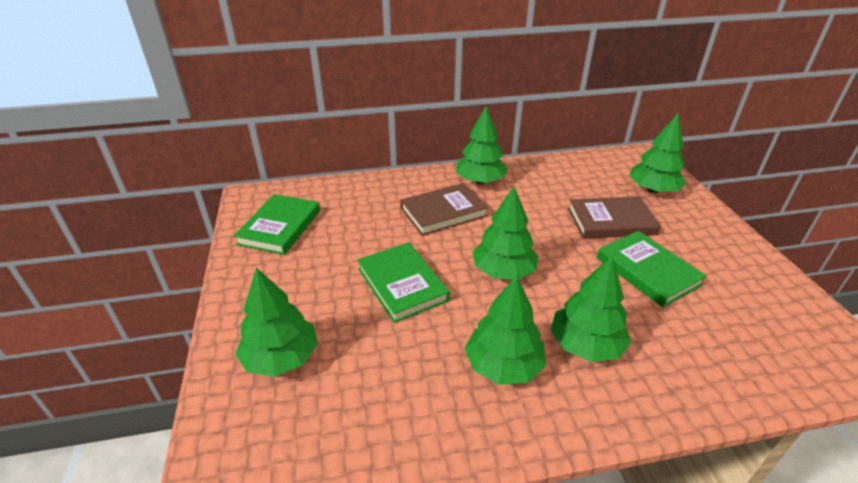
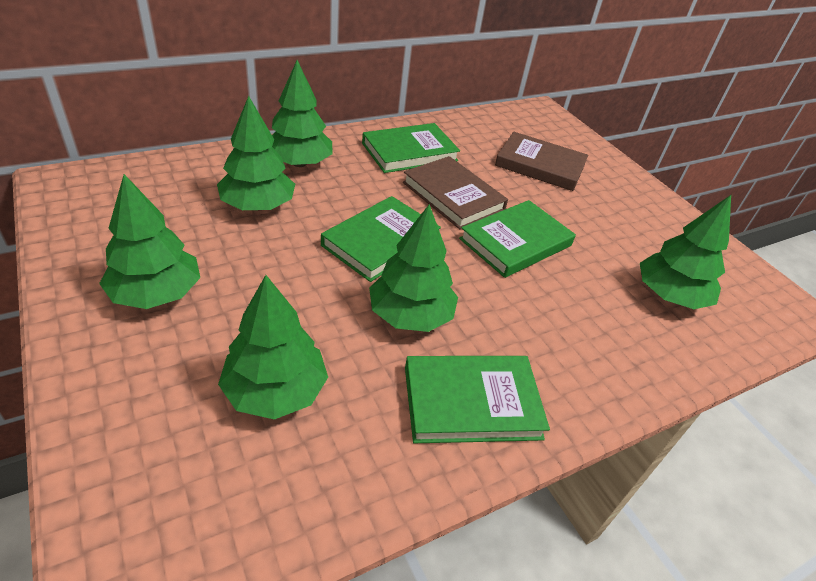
green book: 3 -> 4

